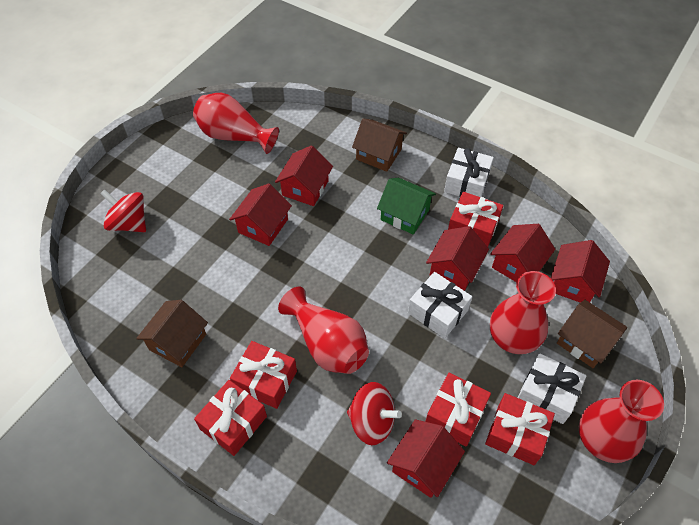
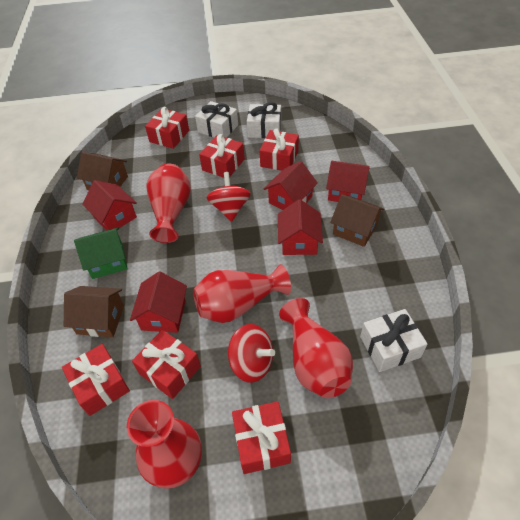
red gift: 5 -> 6
red house: 6 -> 5

